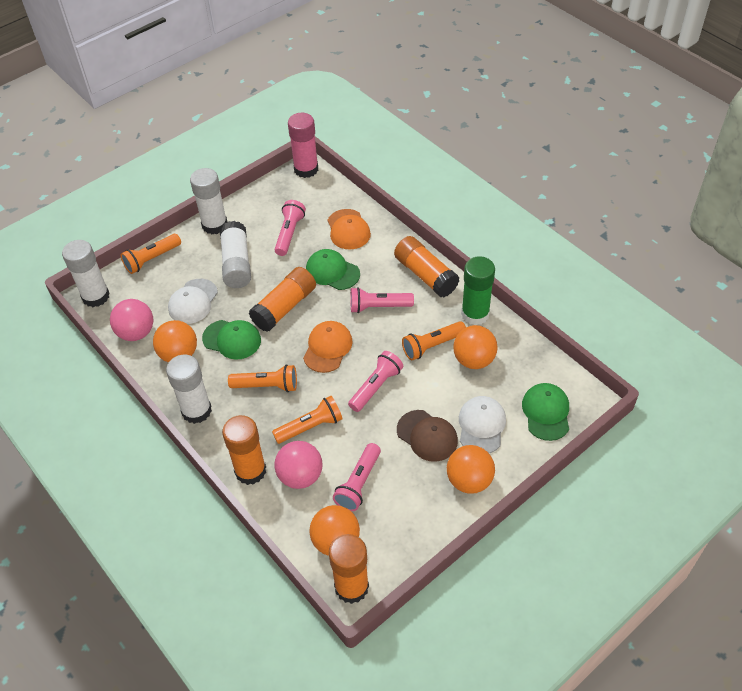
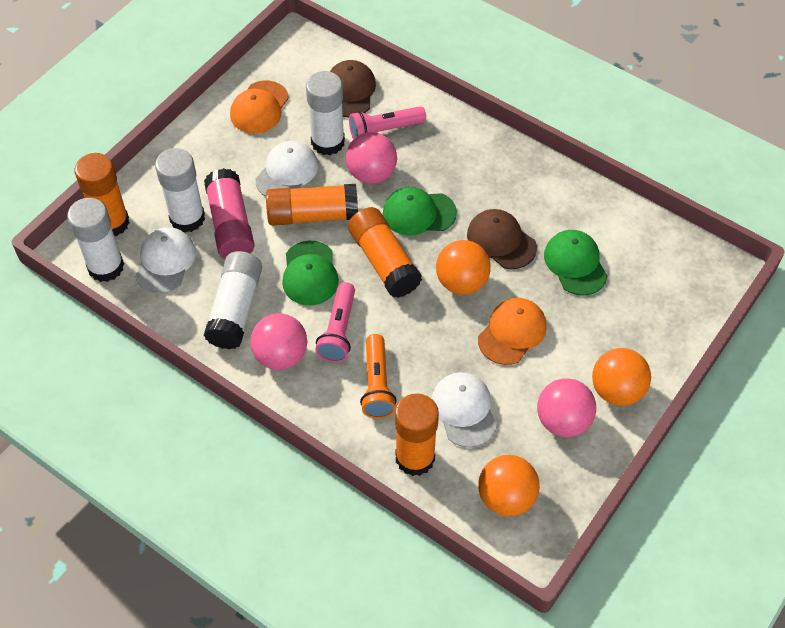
brown cap: 1 -> 2
green glue stick: 1 -> 0
orange ball: 4 -> 3
orange flashlight: 4 -> 1
pink ball: 2 -> 3
pink flashlight: 4 -> 2
white cap: 2 -> 3

